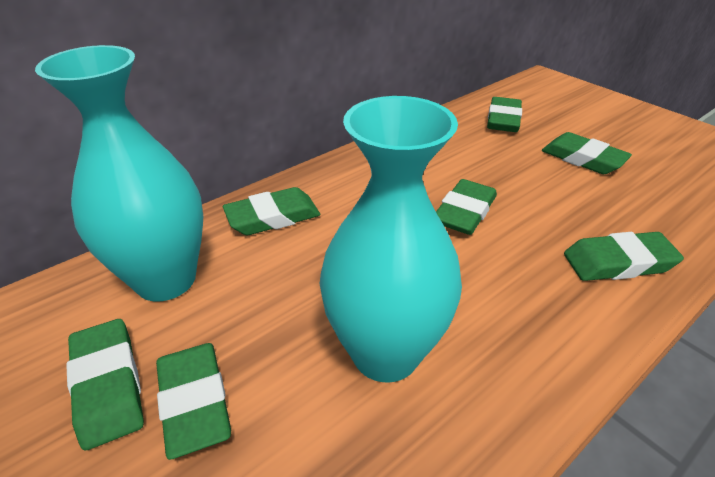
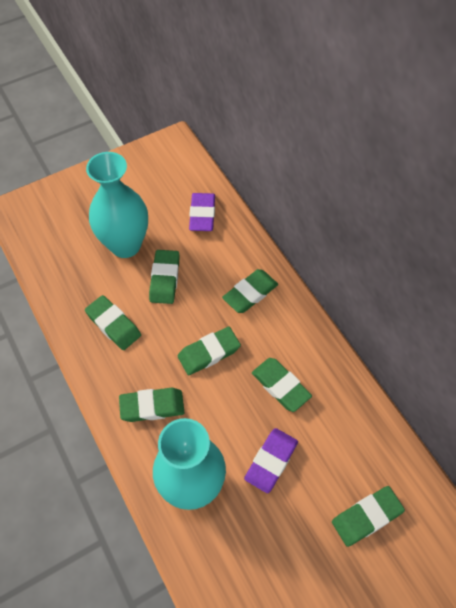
purple eraser: 0 -> 2

